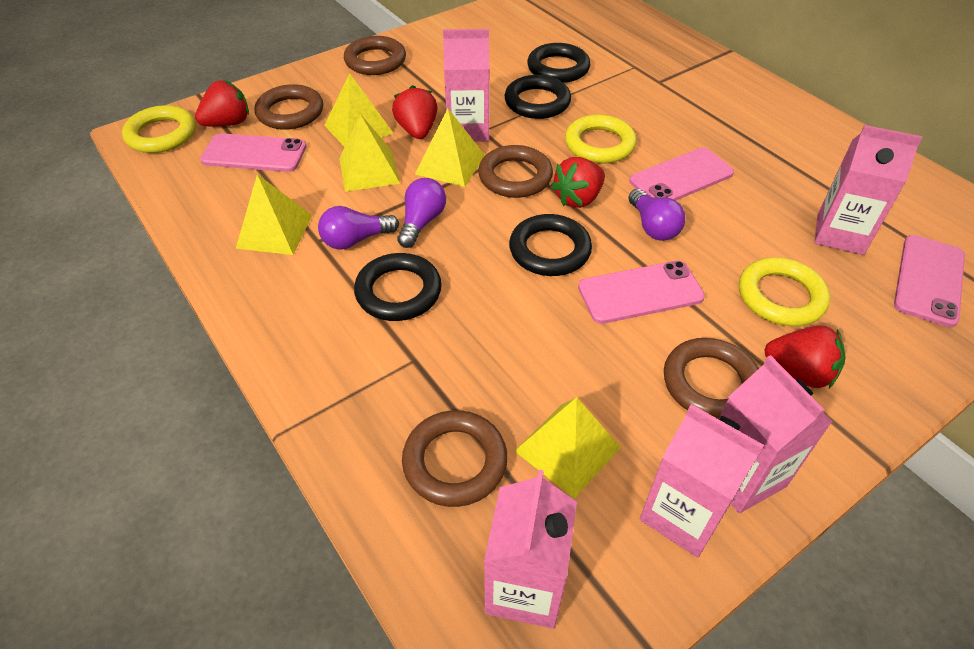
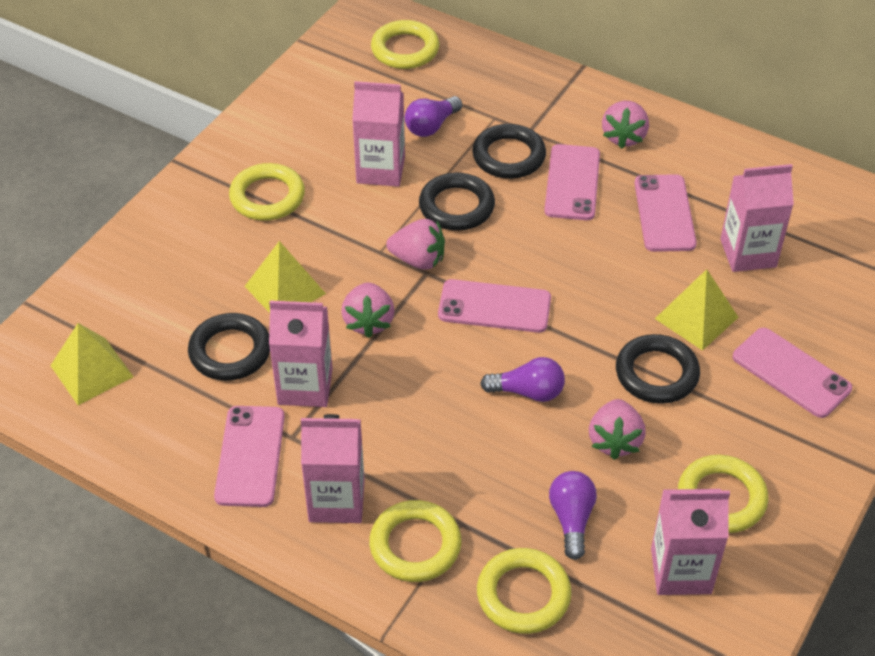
brown ring: 5 -> 0
pink phone: 4 -> 5
pink strawberry: 0 -> 4
red strawberry: 4 -> 0
yellow pyramid: 5 -> 3
yellow ring: 3 -> 5

